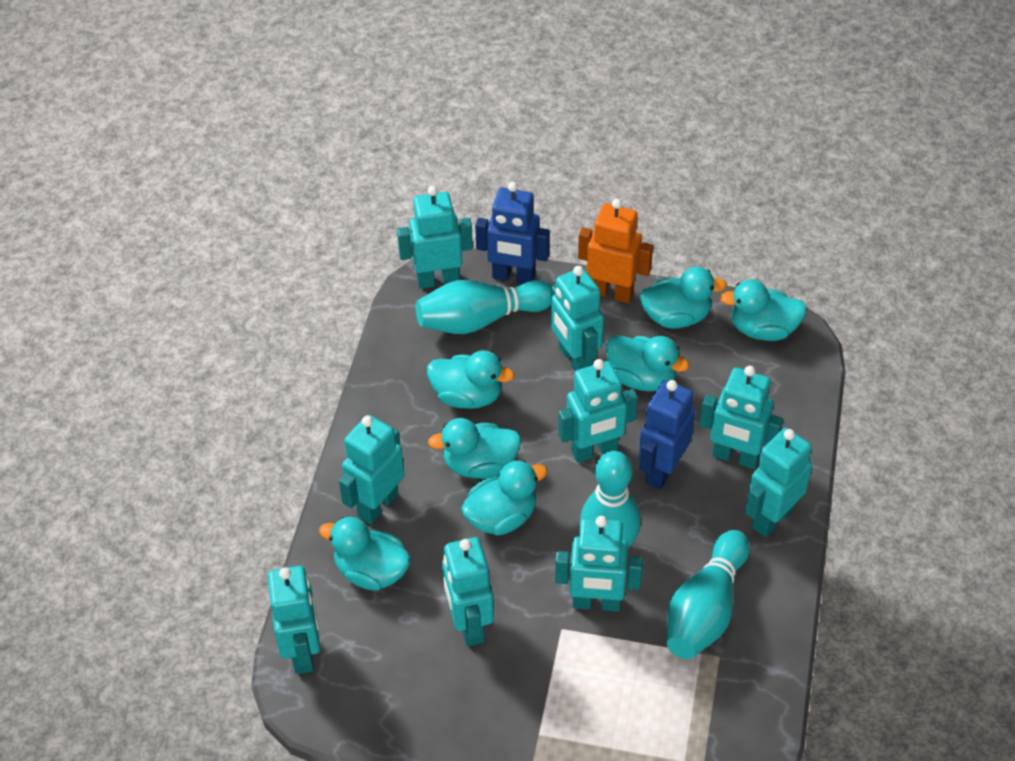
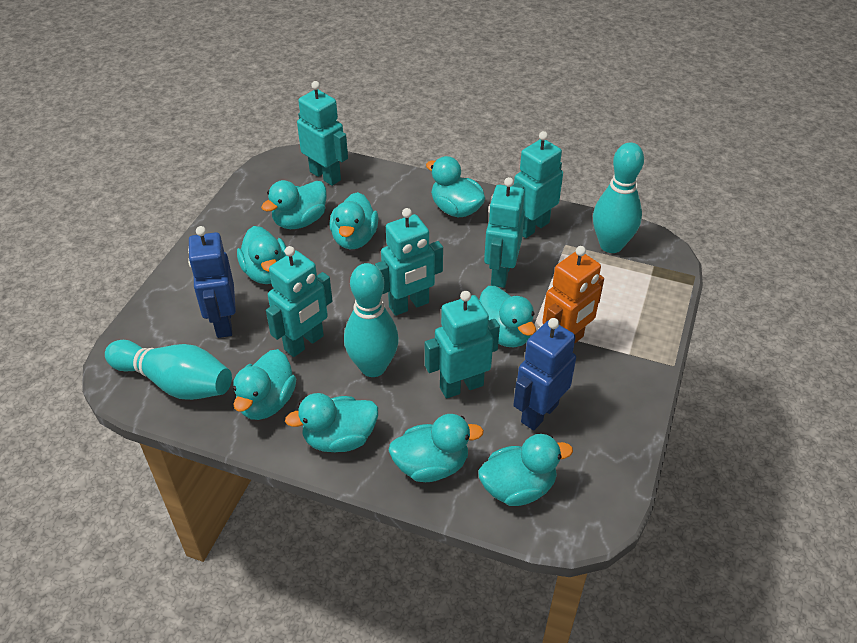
turquoise duck: 7 -> 9
turquoise robot: 9 -> 6

